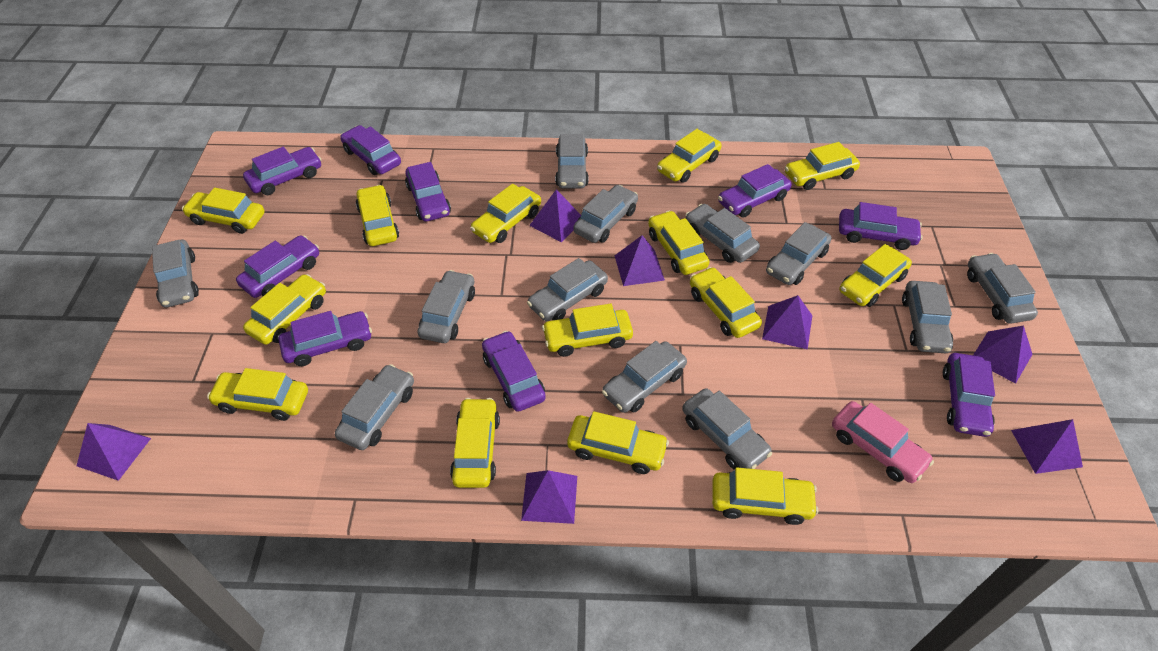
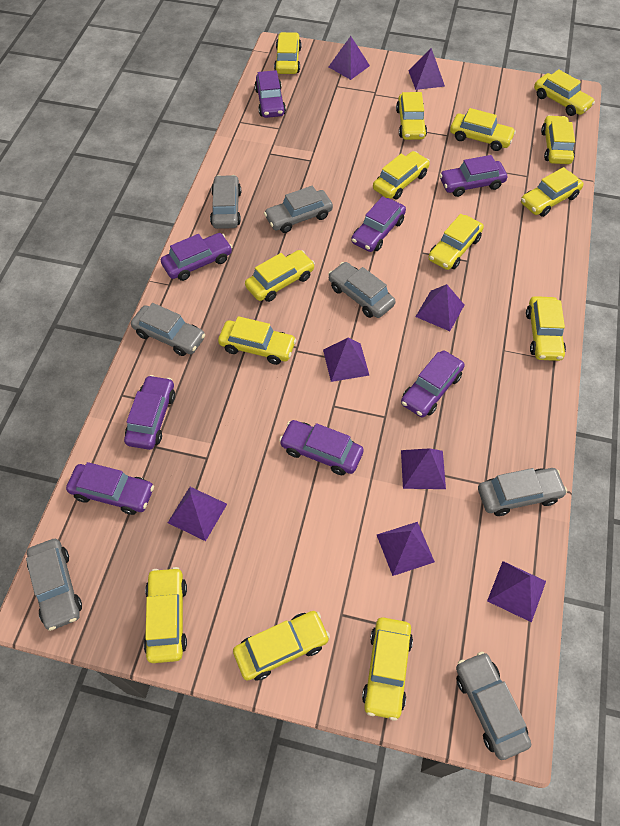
grey car: 12 -> 7
pink car: 1 -> 0
purple car: 9 -> 8
purple pyramid: 7 -> 8

